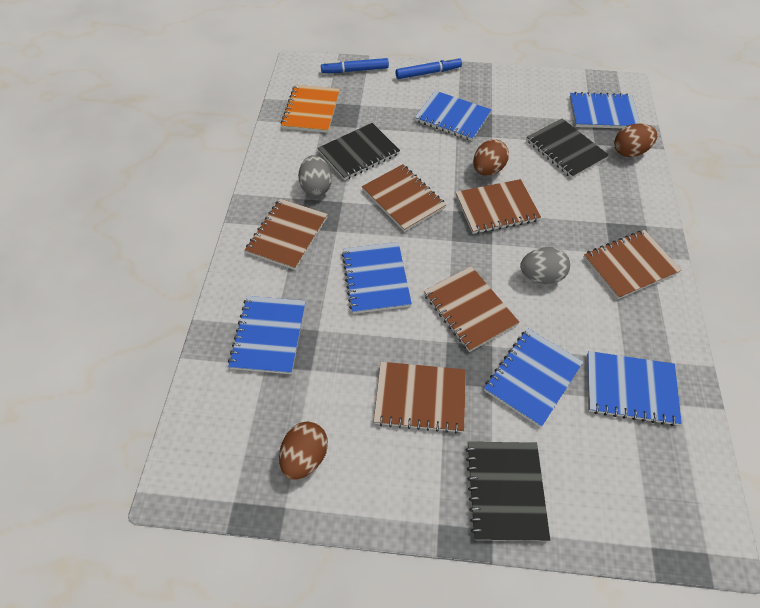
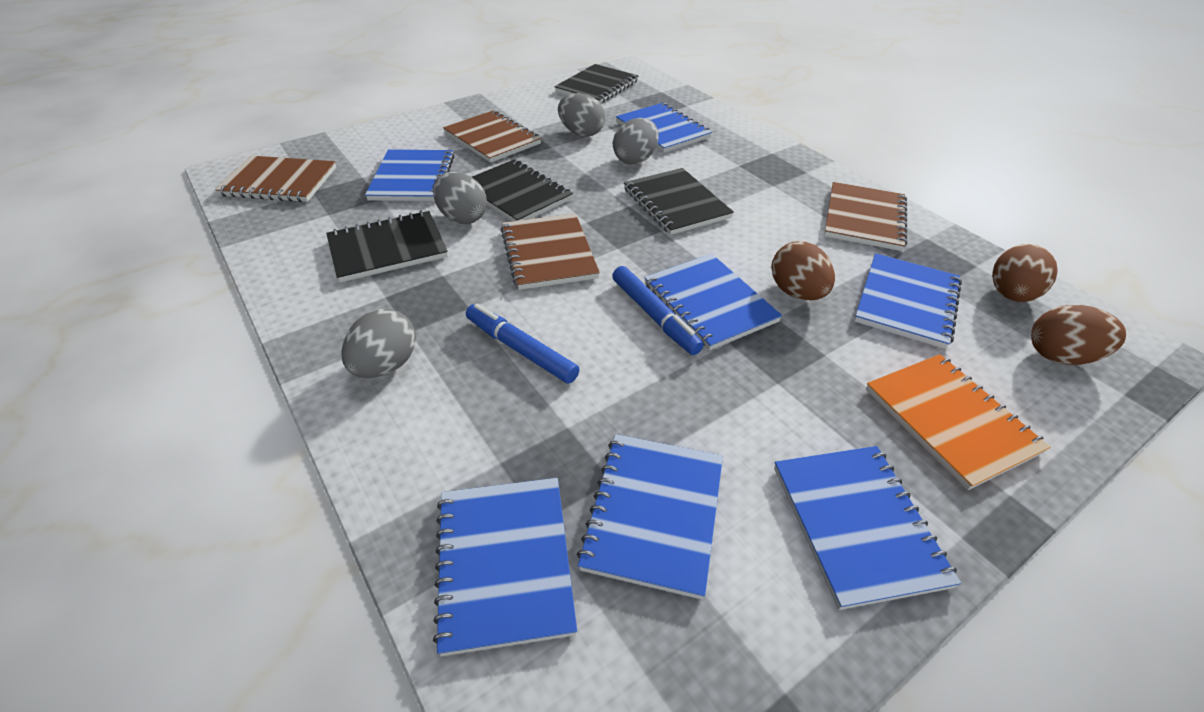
black notebook: 3 -> 4
blue notebook: 6 -> 7
brown notebook: 6 -> 4
grey egg: 2 -> 4

